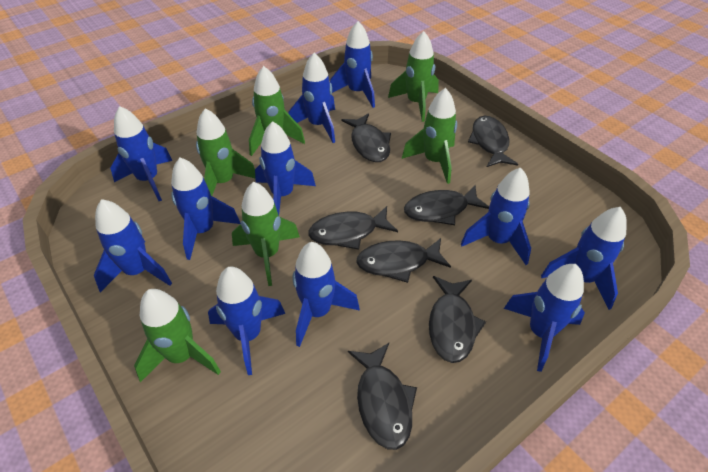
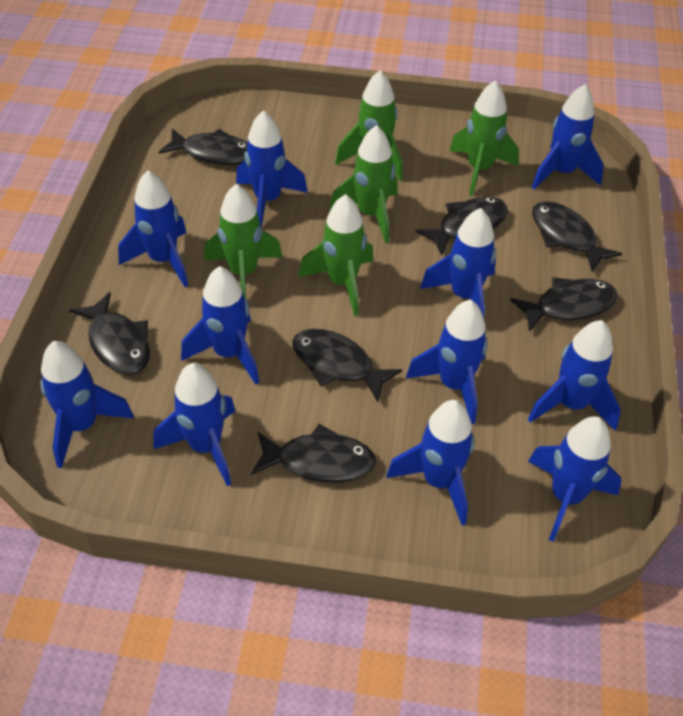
green rocket: 6 -> 5

